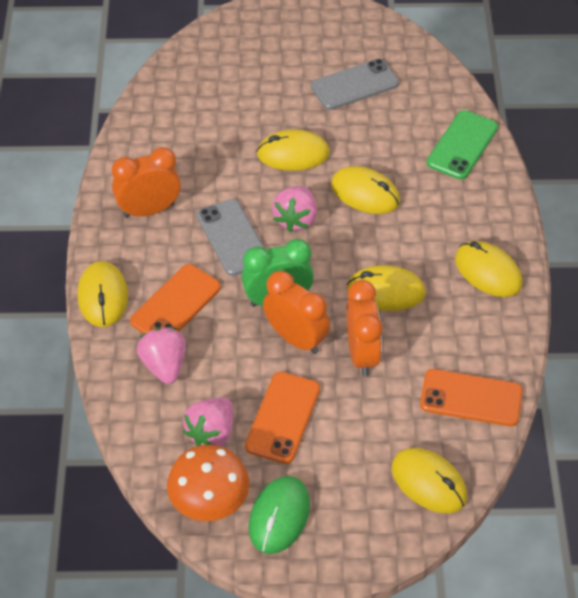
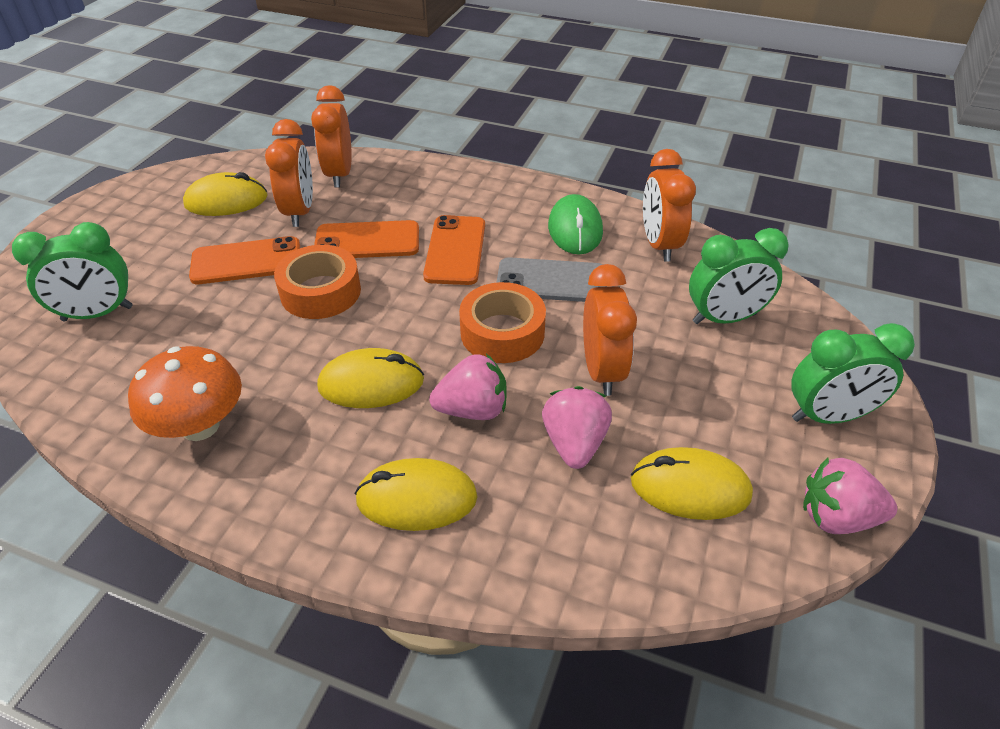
green clock: 1 -> 3
green phone: 1 -> 0
grey phone: 2 -> 1
orange clock: 3 -> 4
orange tape: 0 -> 2
yellow mouse: 6 -> 4

